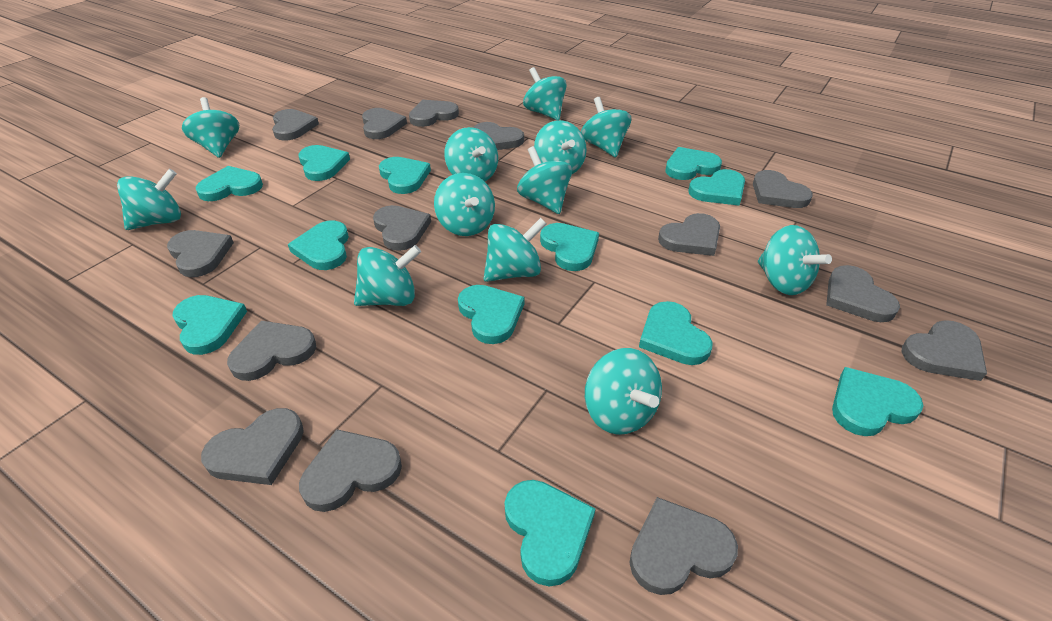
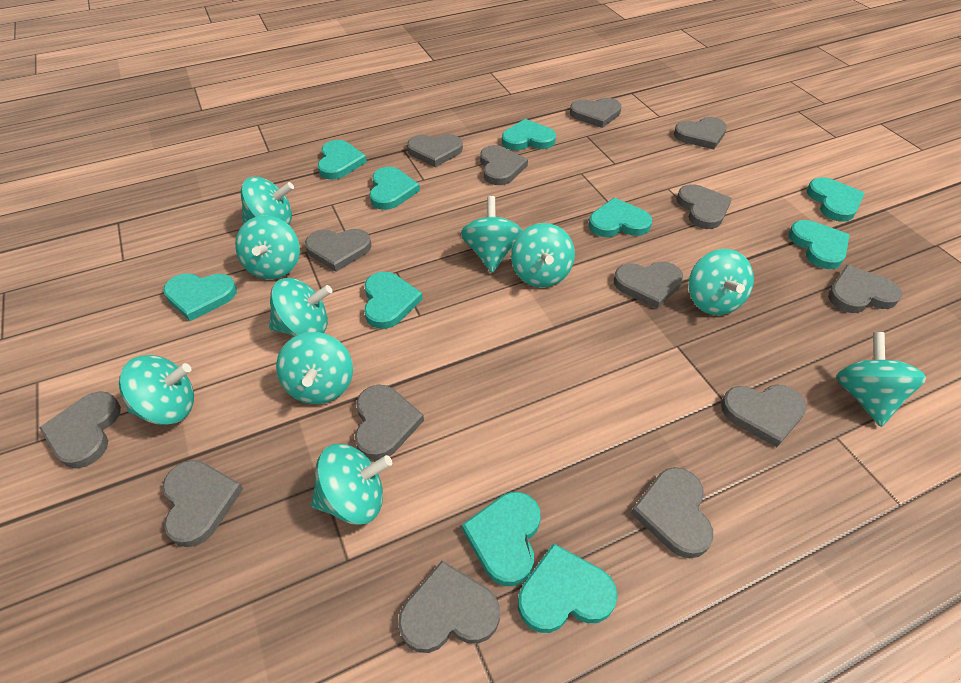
turquoise heart: 12 -> 10
turquoise spinning top: 12 -> 10

